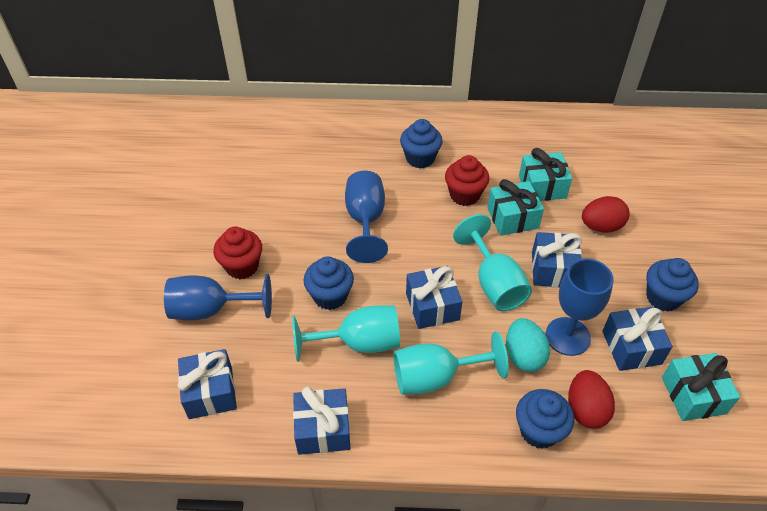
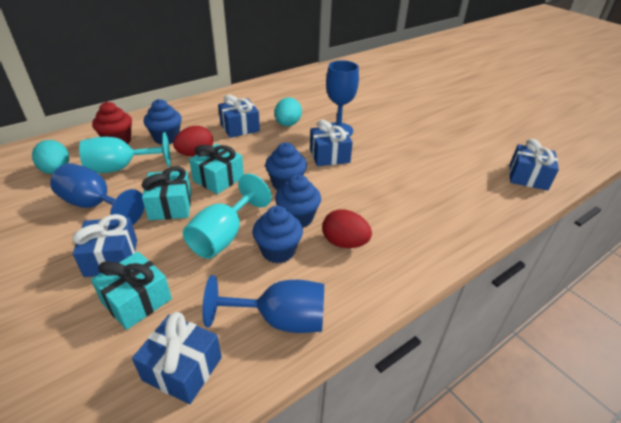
red cupcake: 2 -> 1
turquoise egg: 1 -> 2
turquoise goblet: 3 -> 2

